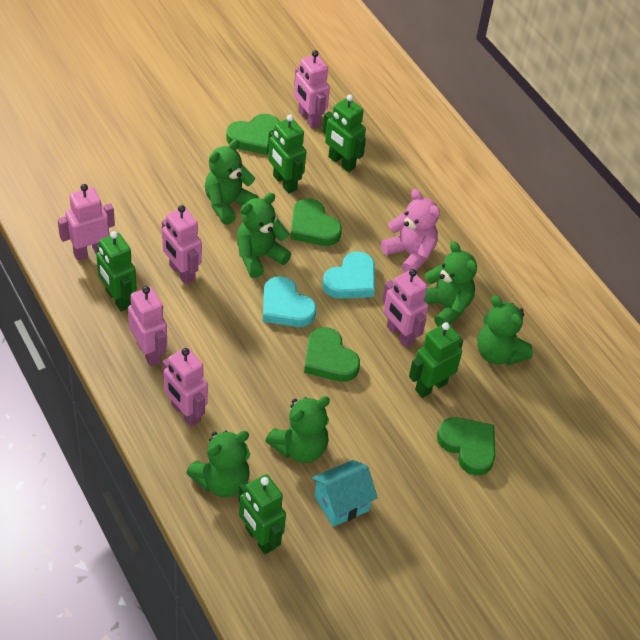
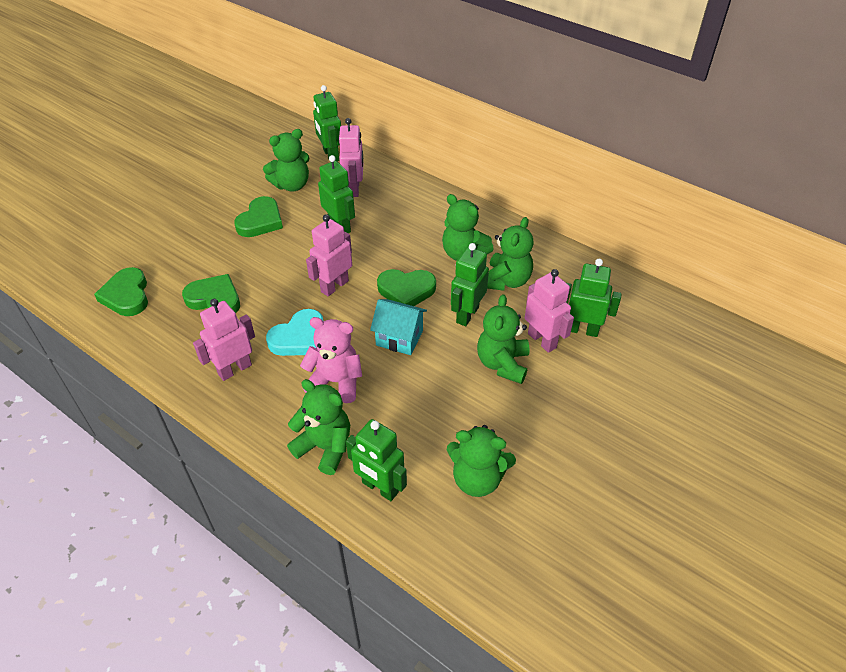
pink robot: 6 -> 4
turquoise heart: 2 -> 1

